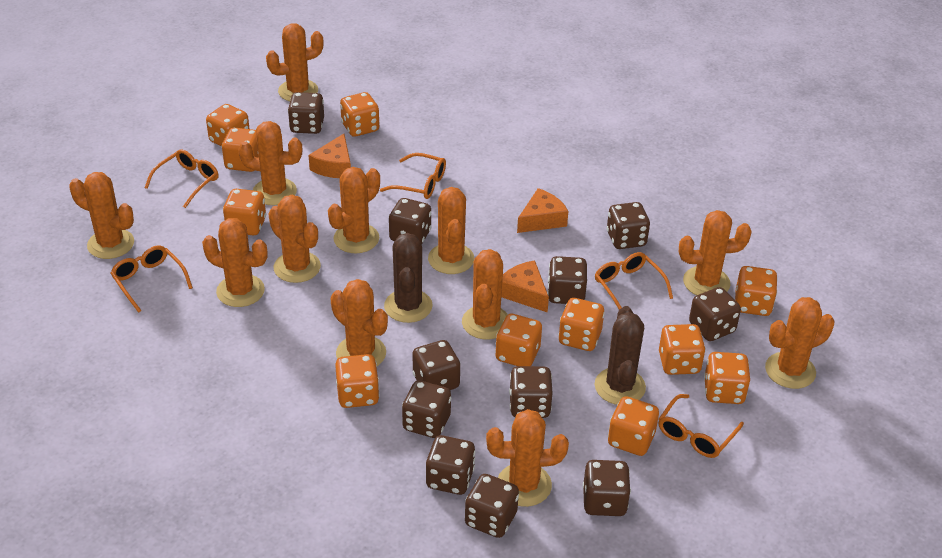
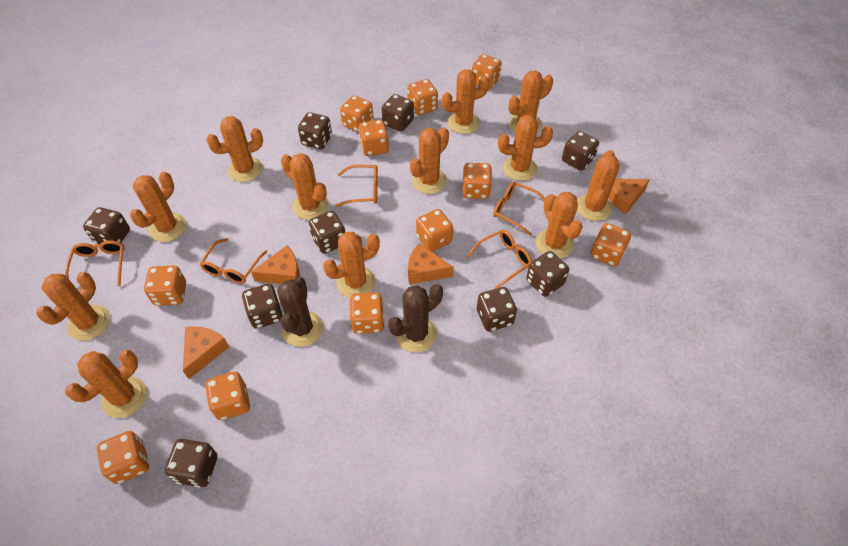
brown dice: 11 -> 9
orange cheese: 3 -> 4

